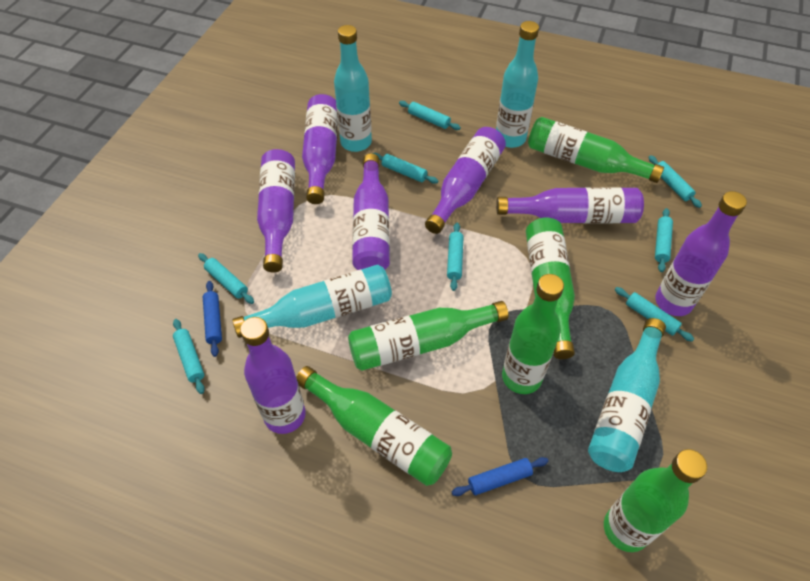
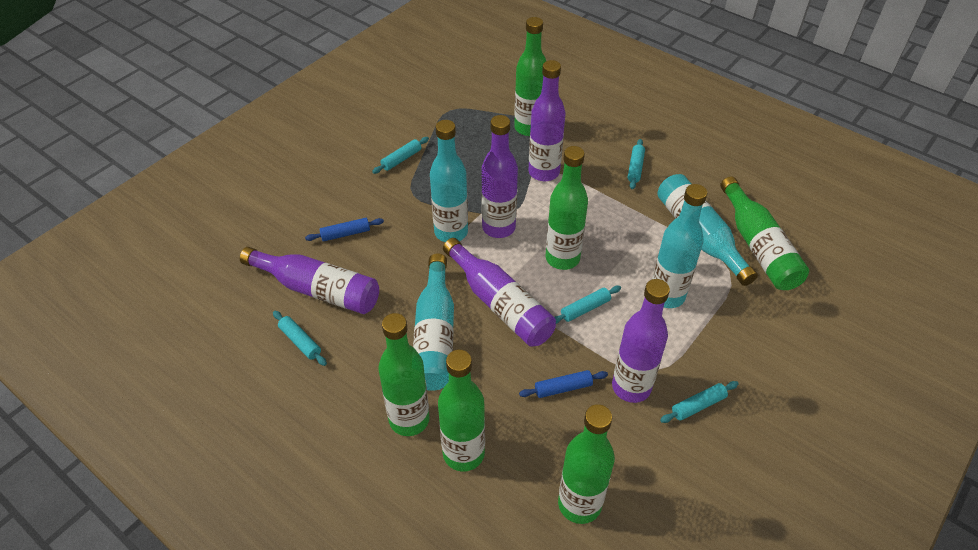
purple bottle: 7 -> 5
turquoise rolling pin: 8 -> 5

